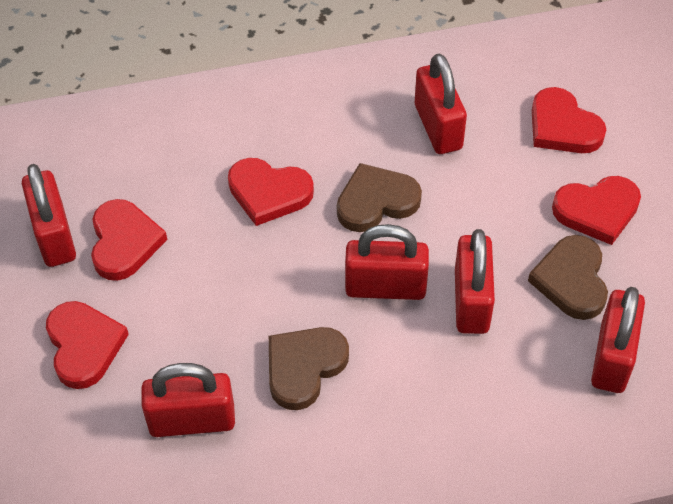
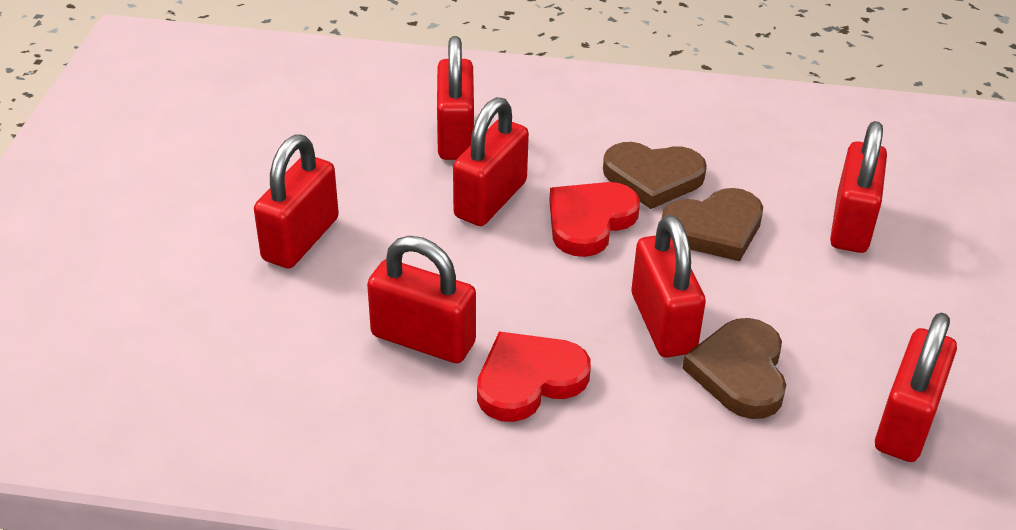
red heart: 5 -> 2
red padlock: 6 -> 7

